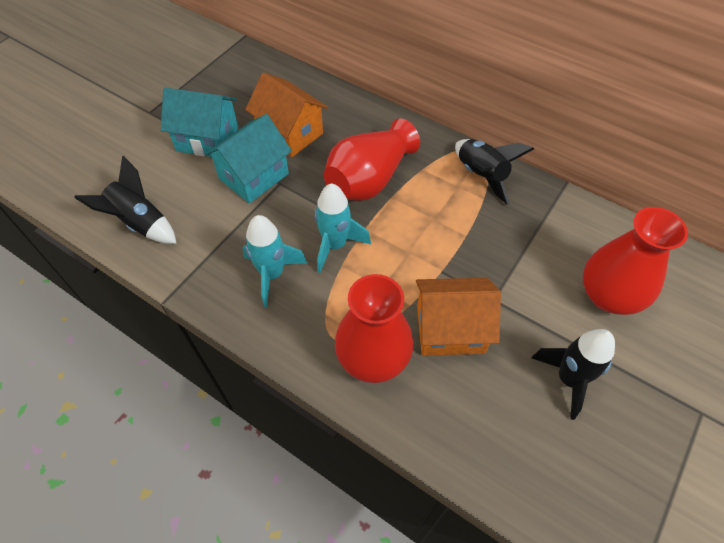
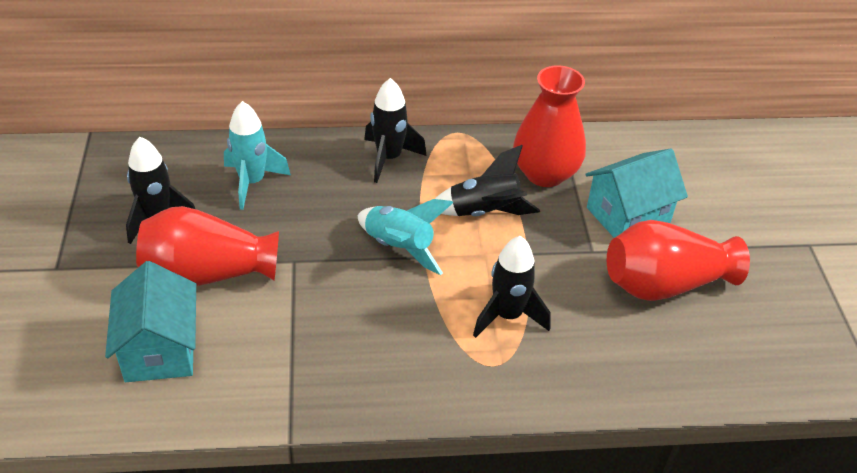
black rocket: 3 -> 4
orange house: 2 -> 0

